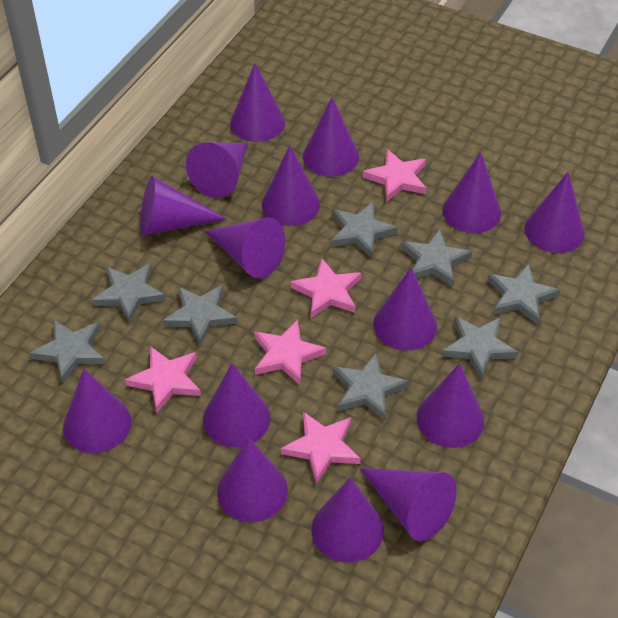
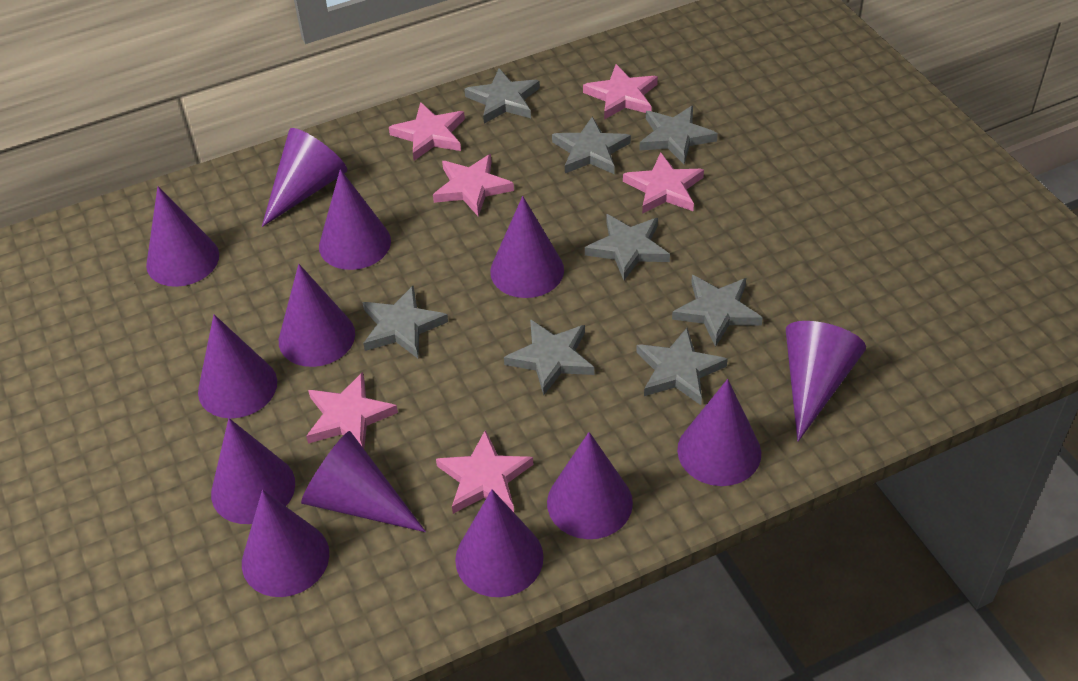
pink star: 5 -> 6
purple cone: 15 -> 13

